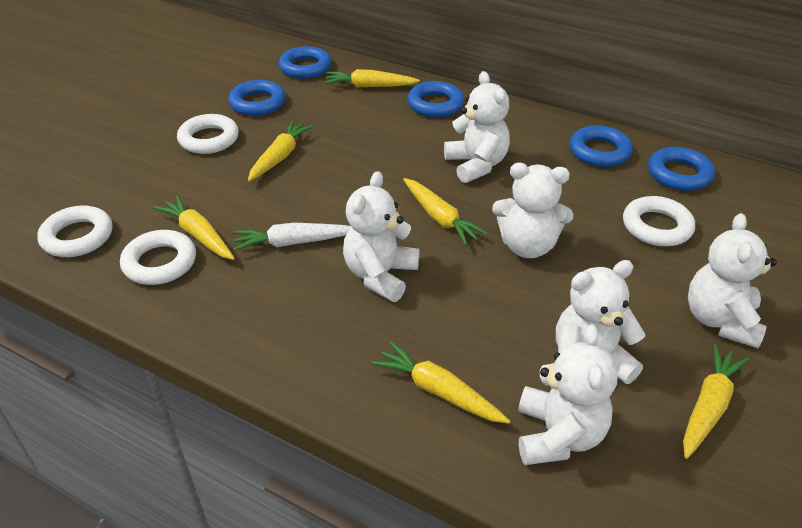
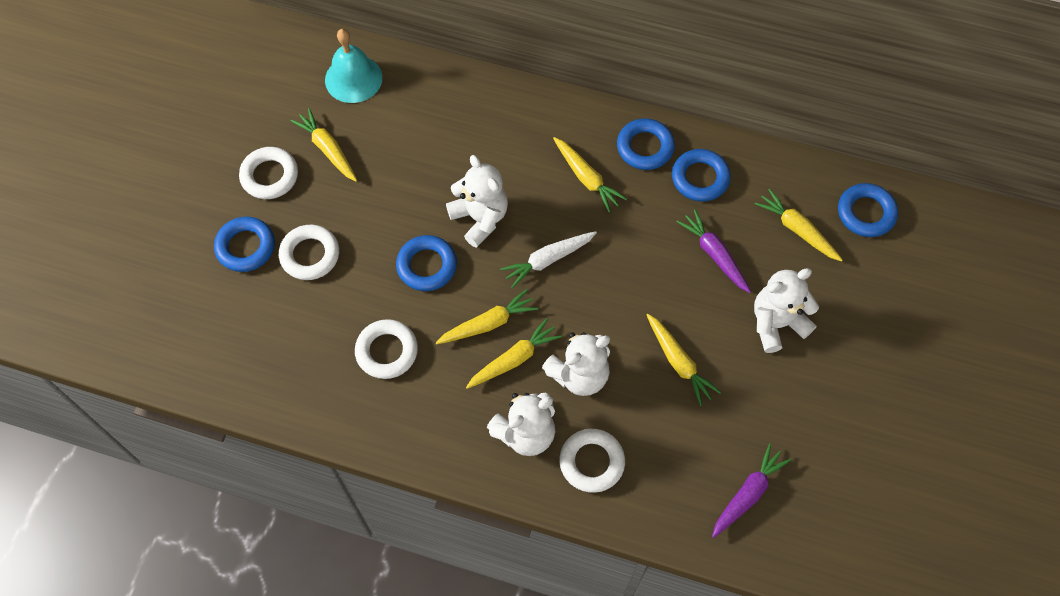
purple carrot: 0 -> 2
turquoise bell: 0 -> 1
white teddy bear: 6 -> 4

